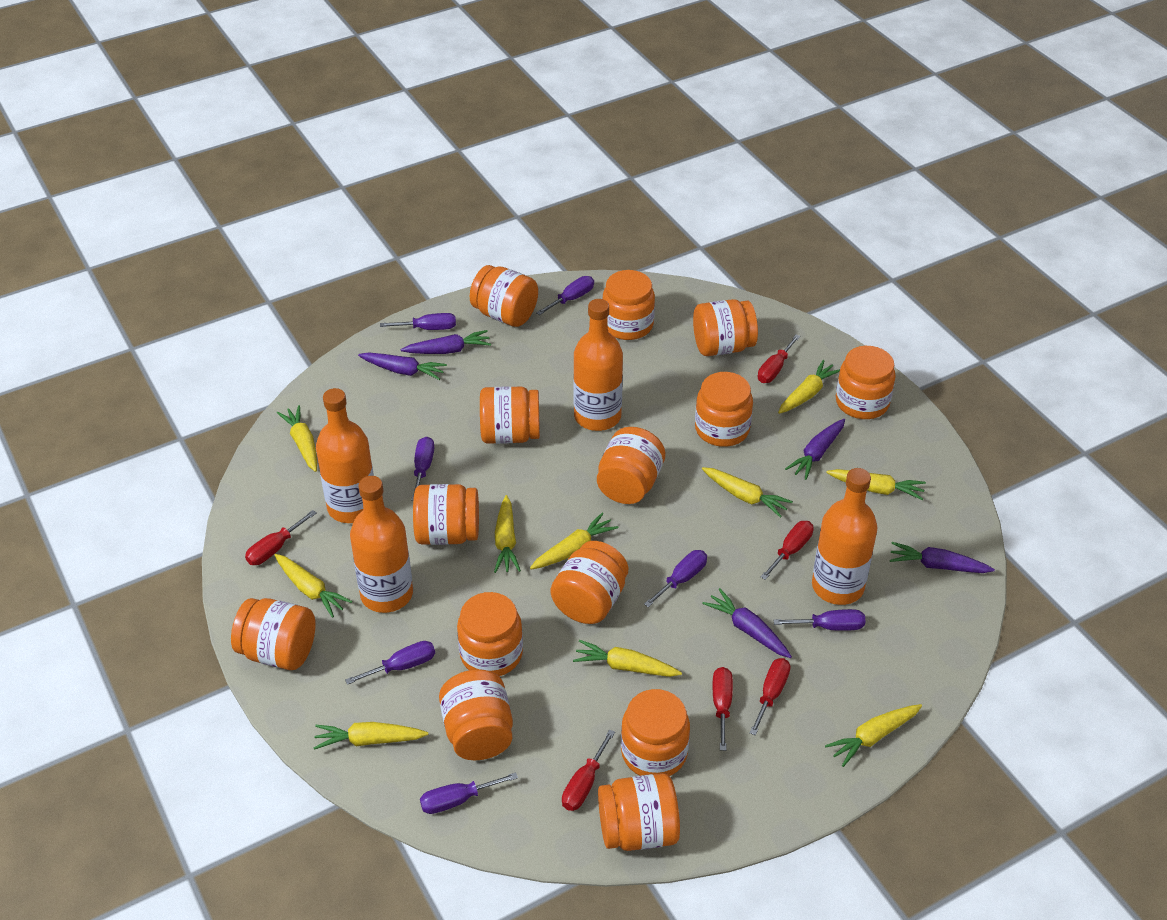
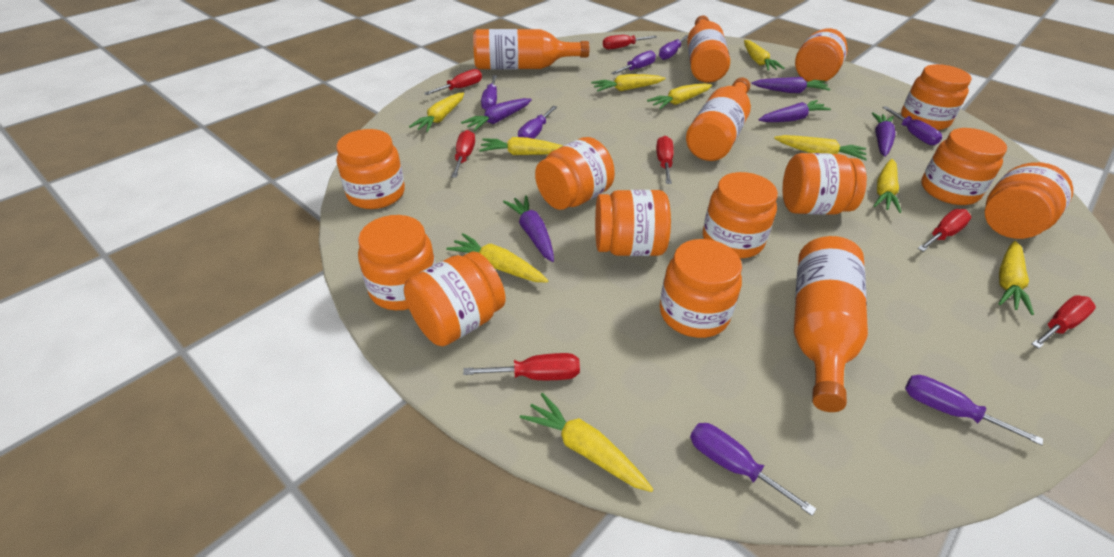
orange jar: 14 -> 12
red screwdriver: 6 -> 7

